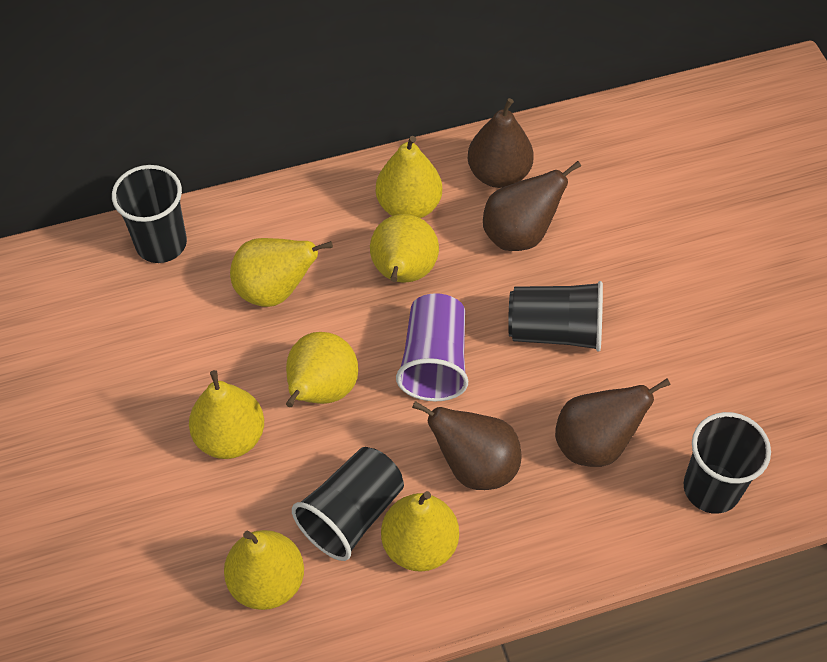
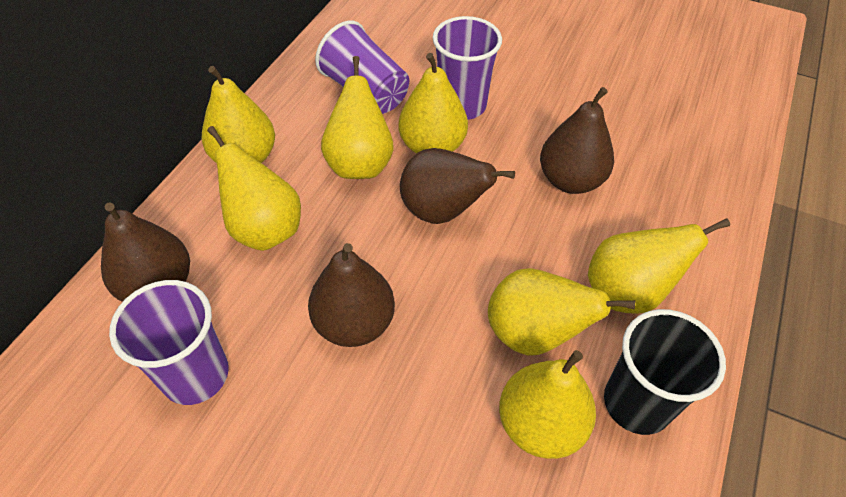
black cup: 4 -> 1
purple cup: 1 -> 3

